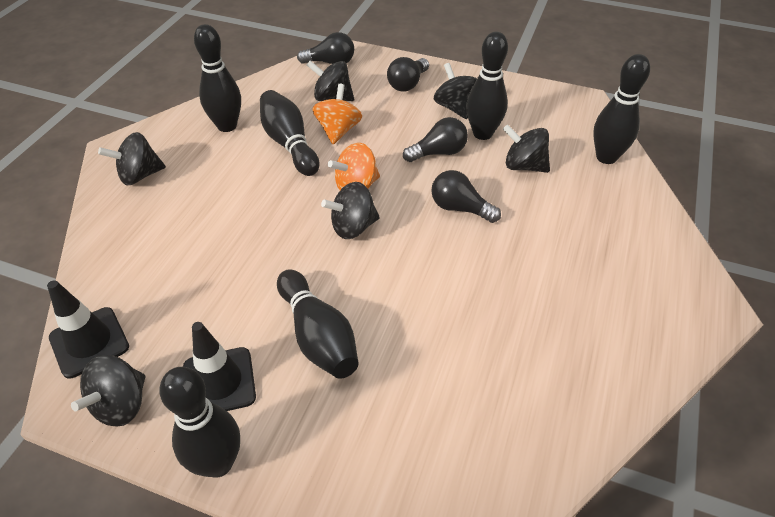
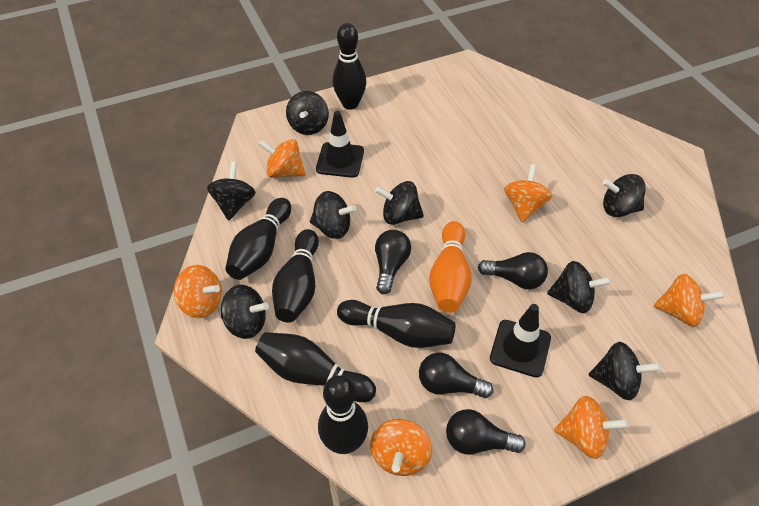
black spinning top: 6 -> 8
orange bowling pin: 0 -> 1
orange spinning top: 2 -> 6

